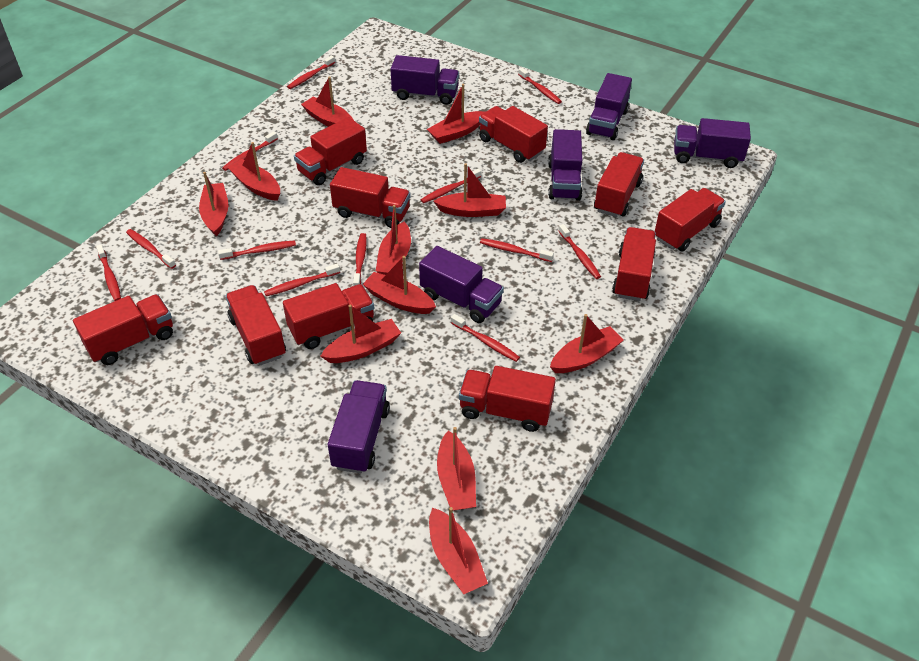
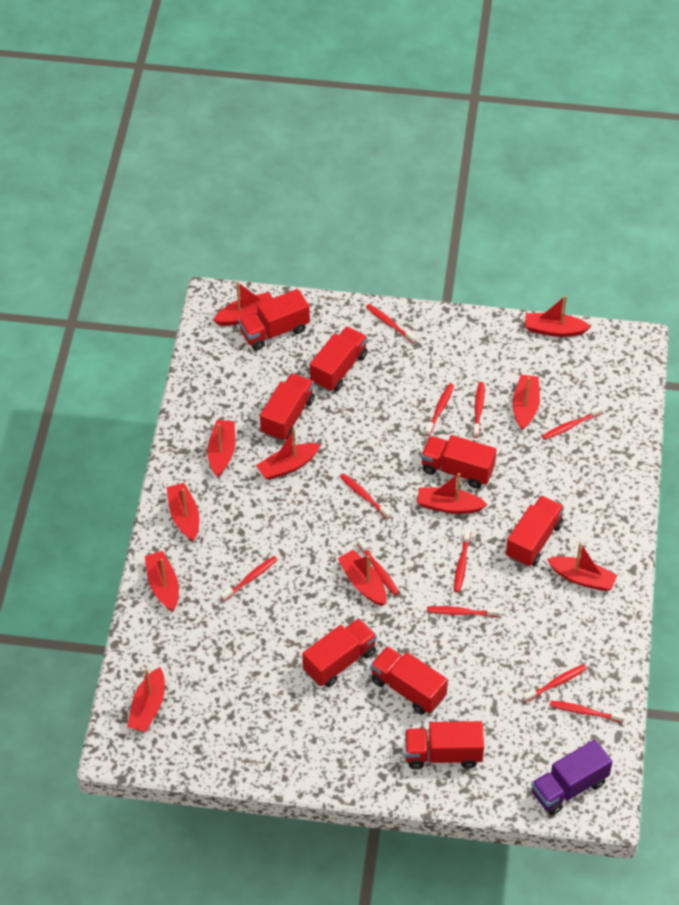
purple truck: 6 -> 1
red toothbrush: 12 -> 11
red truck: 10 -> 8

